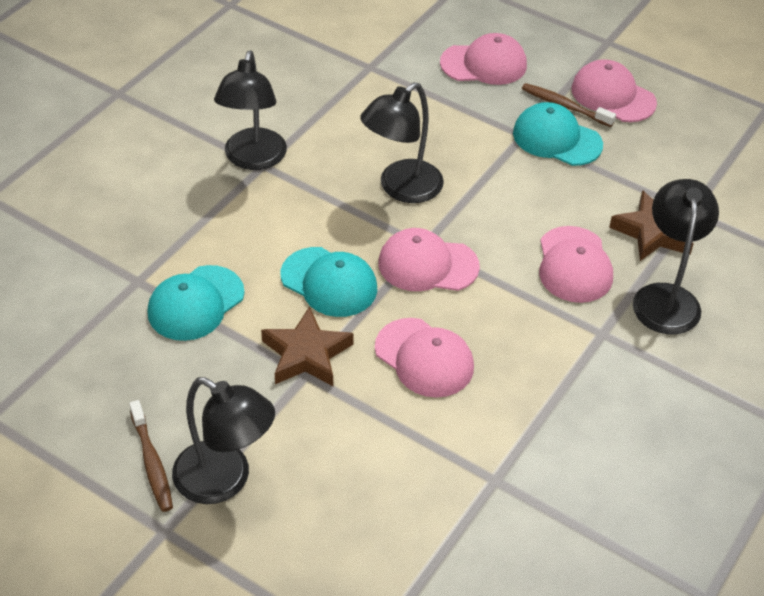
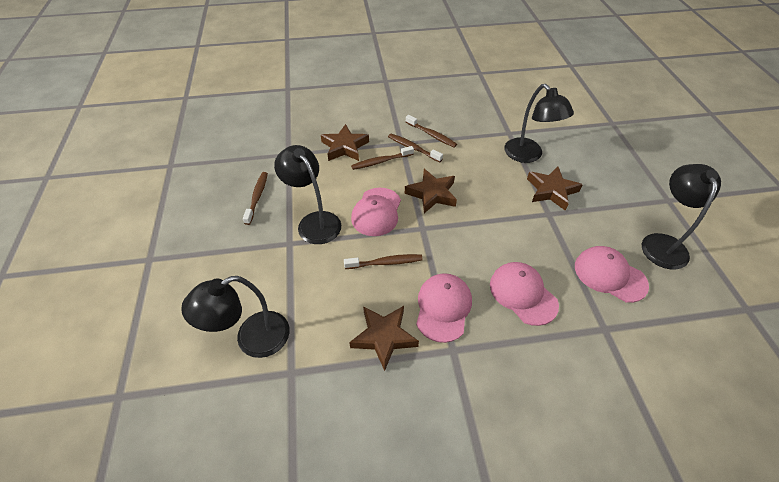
brown star: 2 -> 4
brown toothbrush: 2 -> 5
pink cap: 5 -> 4
turquoise cap: 3 -> 0

